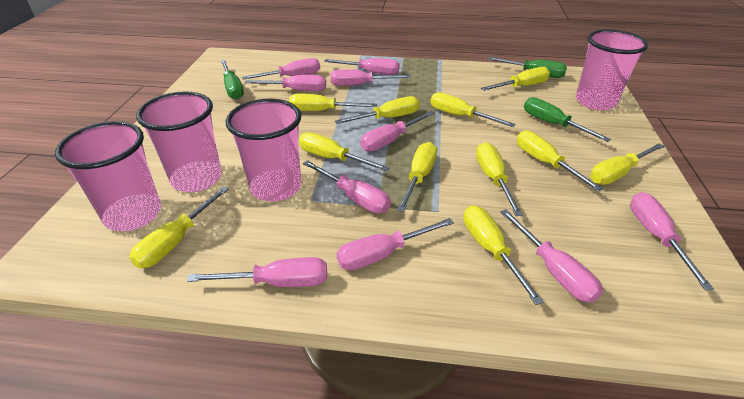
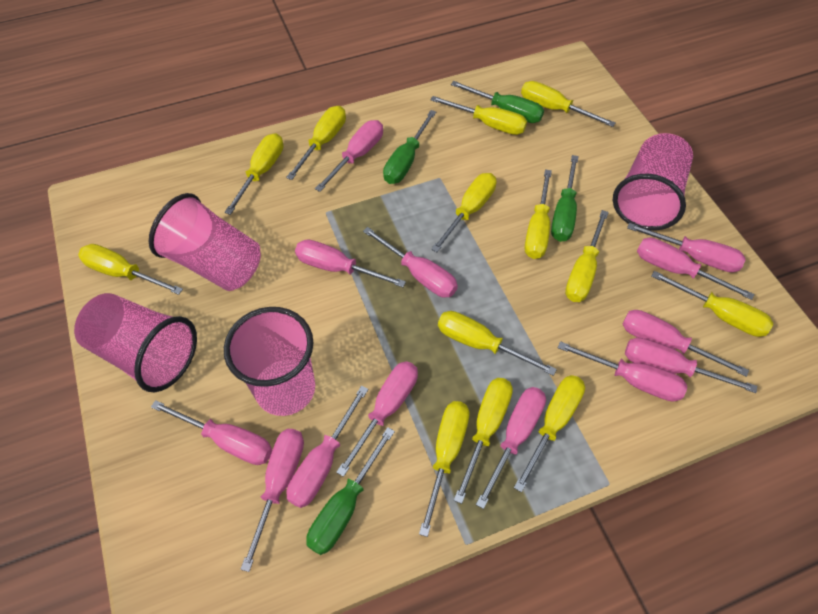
green screwdriver: 3 -> 4
pink screwdriver: 10 -> 13
yellow screwdriver: 11 -> 13

